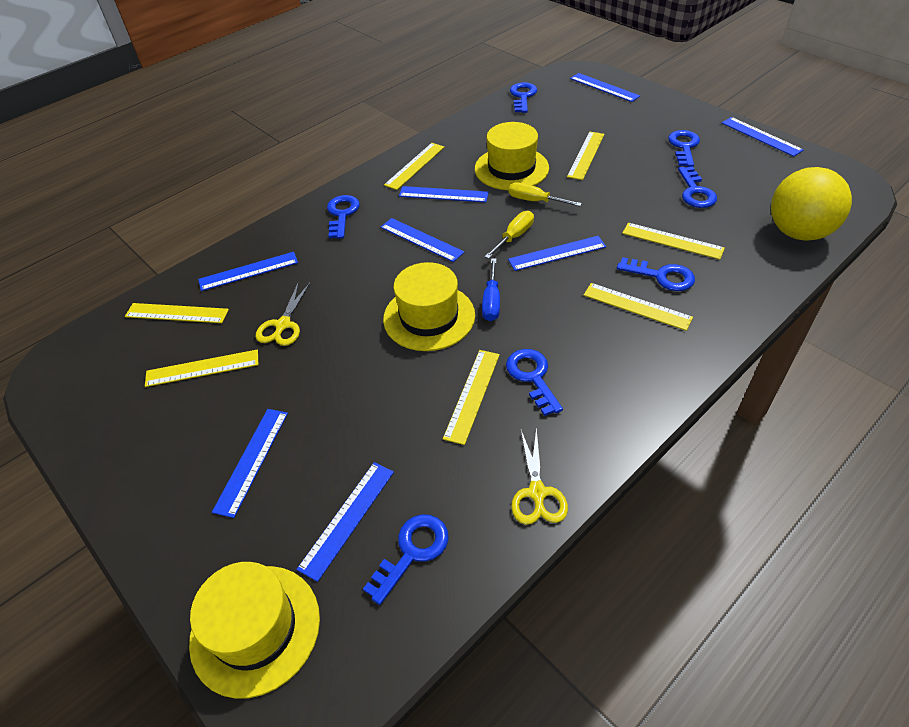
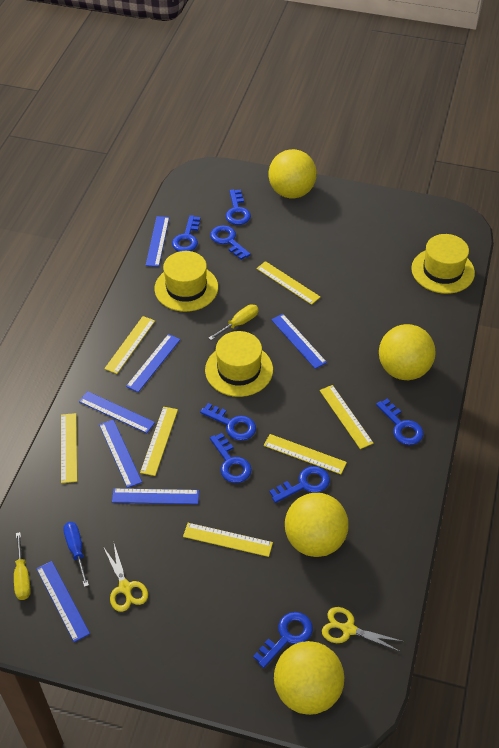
blue key: 7 -> 8
blue ruler: 8 -> 7
yellow ball: 1 -> 4

